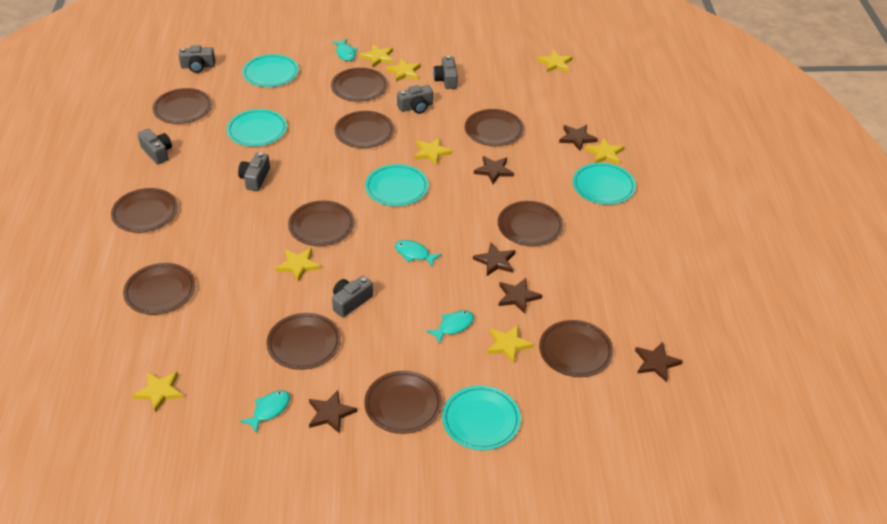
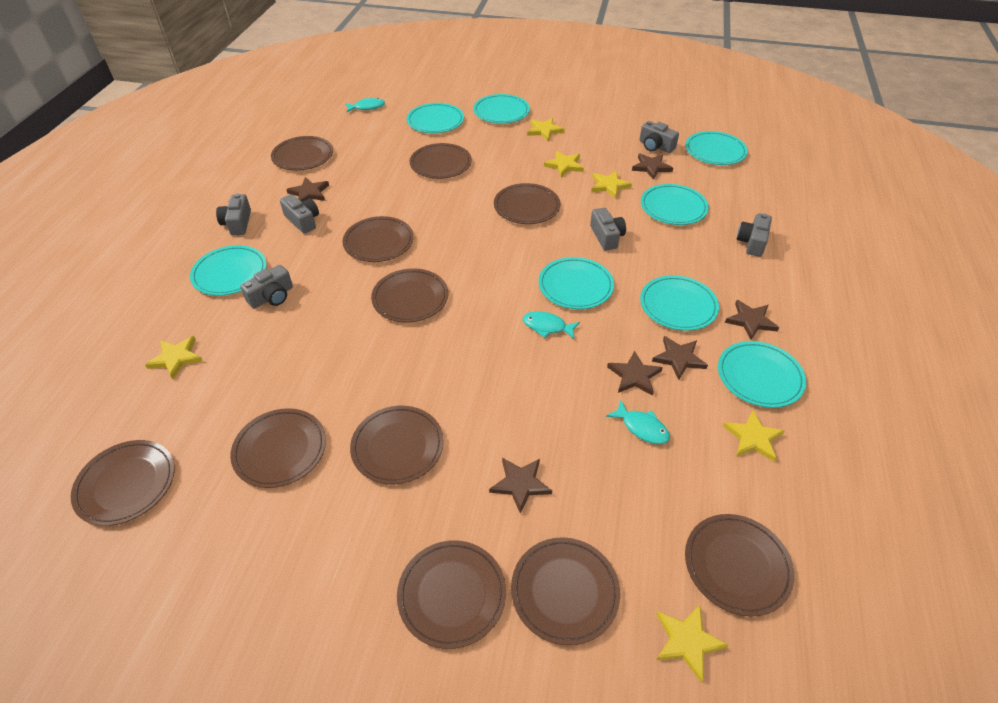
turquoise fish: 4 -> 3
turquoise plate: 5 -> 8
yellow star: 8 -> 6

